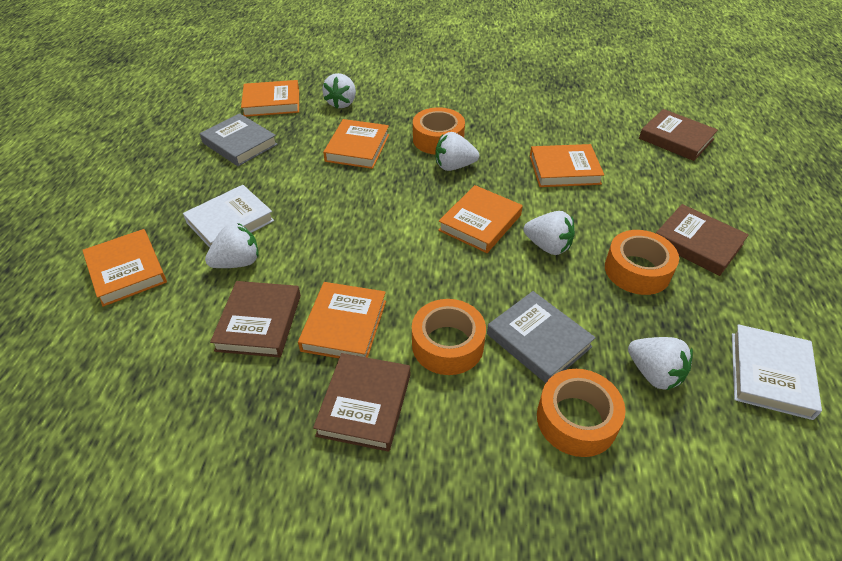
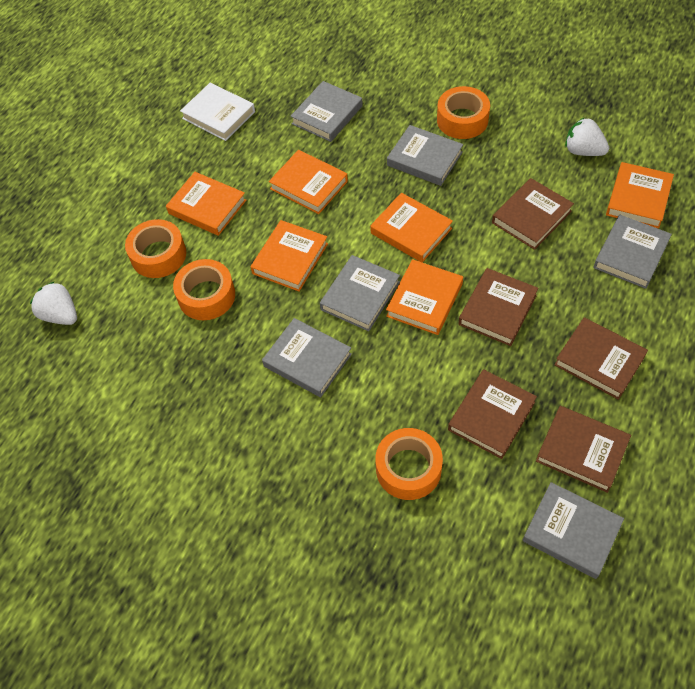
brown book: 4 -> 5
grey book: 2 -> 6
white book: 2 -> 1
white strawberry: 5 -> 2

